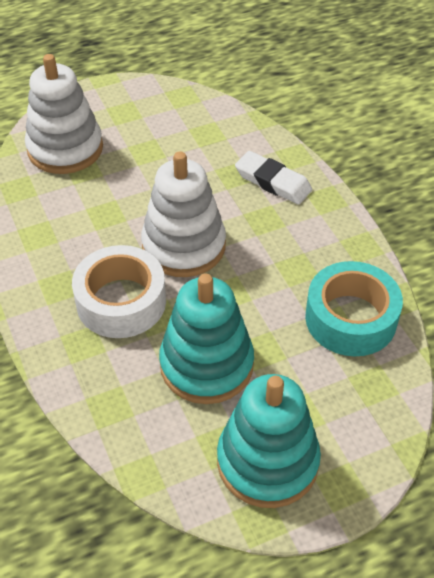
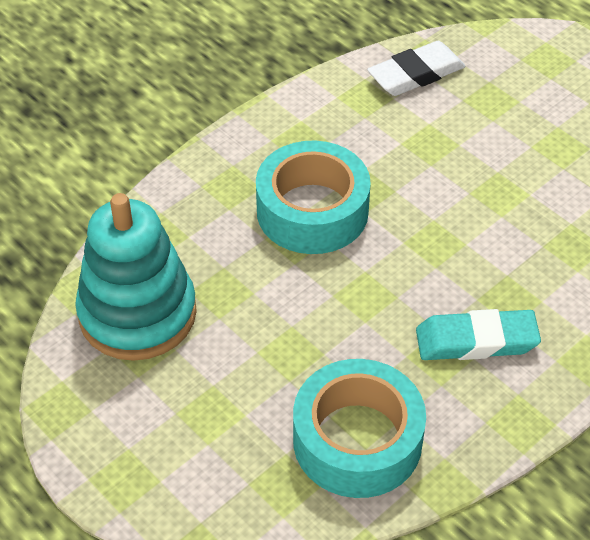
turquoise eraser: 0 -> 1
turquoise stacking toy: 2 -> 1
turquoise tape: 1 -> 2
white stacking toy: 2 -> 0
white tape: 1 -> 0

